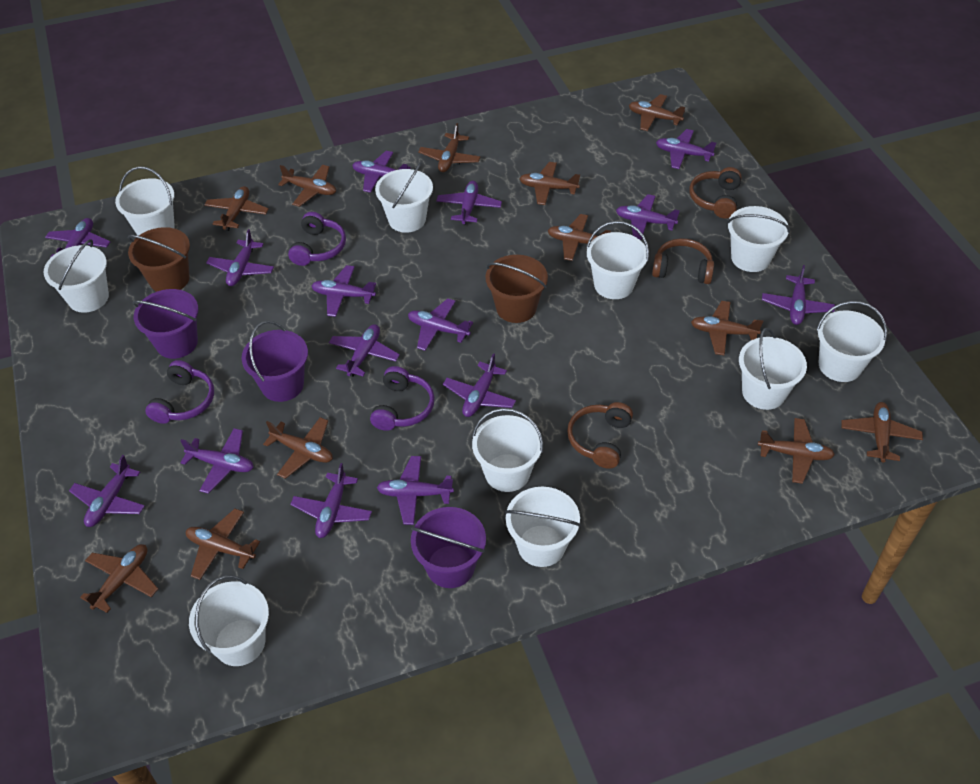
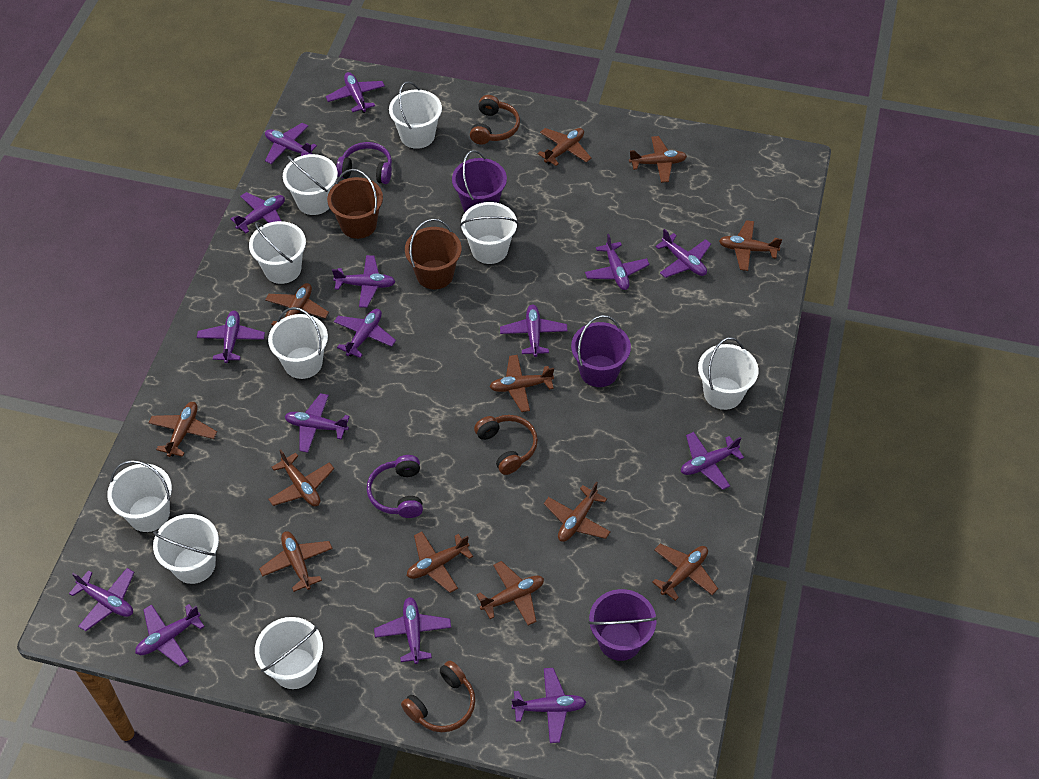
purple headphones: 3 -> 2
white bucket: 10 -> 9

